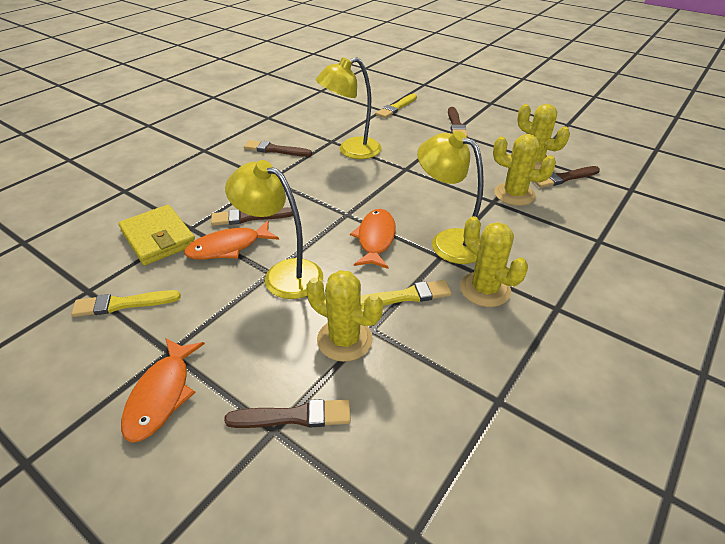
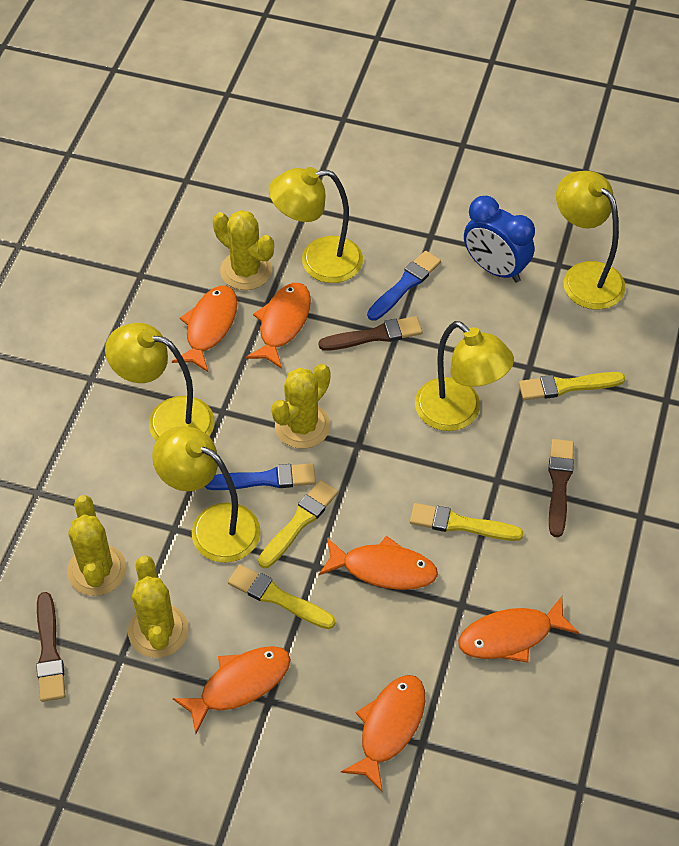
blue brush: 0 -> 2
blue clock: 0 -> 1
brown brush: 5 -> 3
orange fish: 3 -> 6
yellow brush: 3 -> 4
yellow lamp: 3 -> 5
yellow wallet: 1 -> 0

